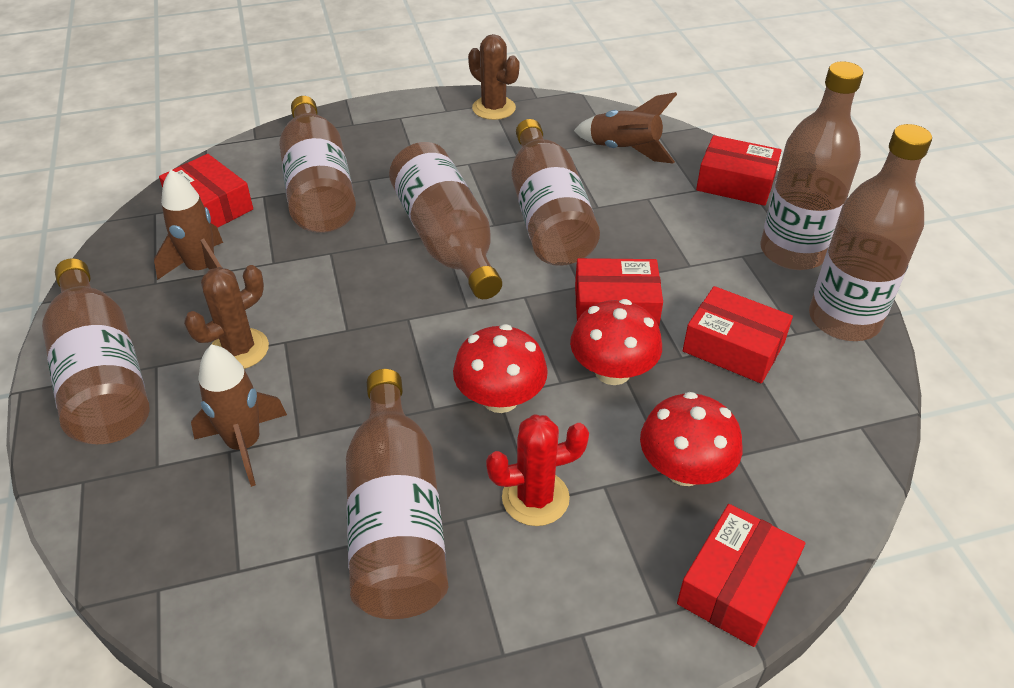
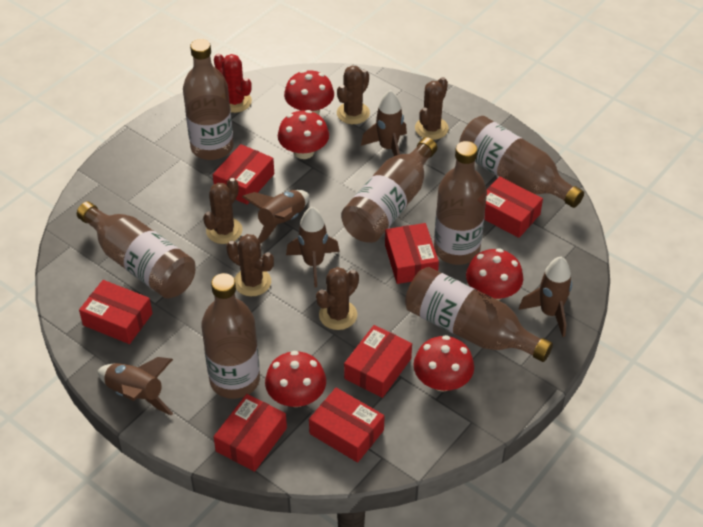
brown cactus: 2 -> 5
brown rocket: 3 -> 5
red box: 5 -> 7
red mushroom: 3 -> 5

